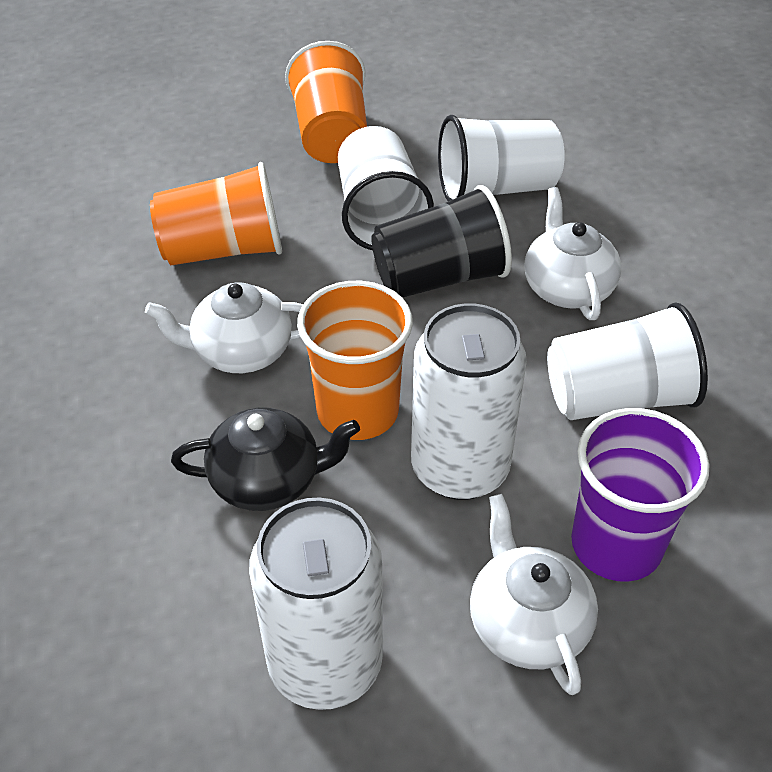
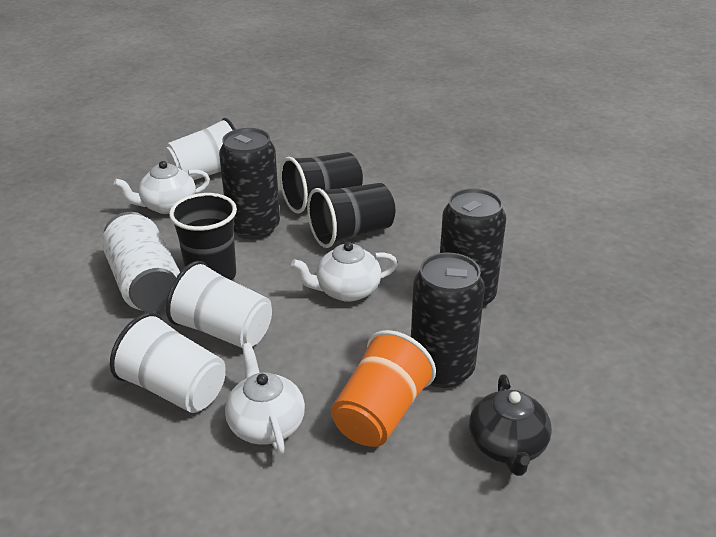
black can: 0 -> 3
black cup: 1 -> 3
orange cup: 3 -> 1
purple cup: 1 -> 0
white can: 2 -> 1

